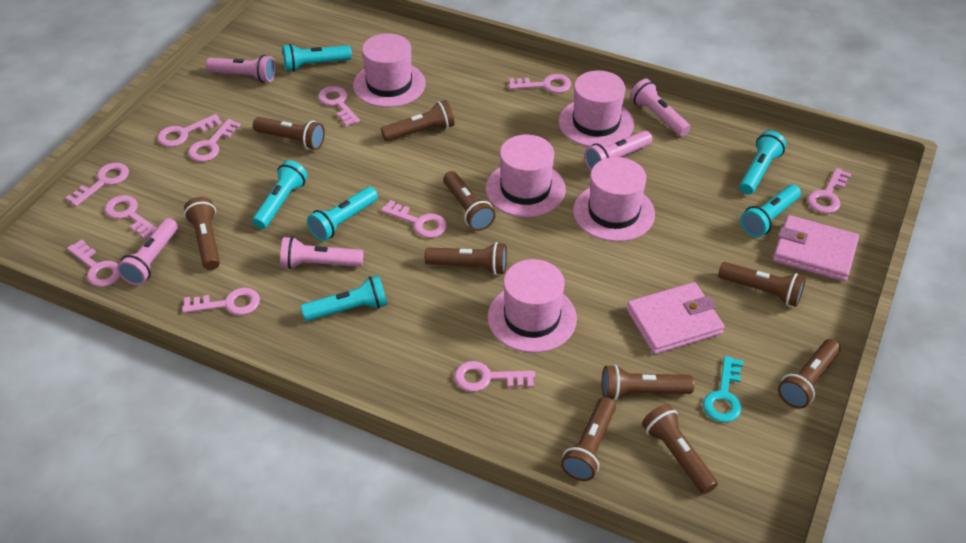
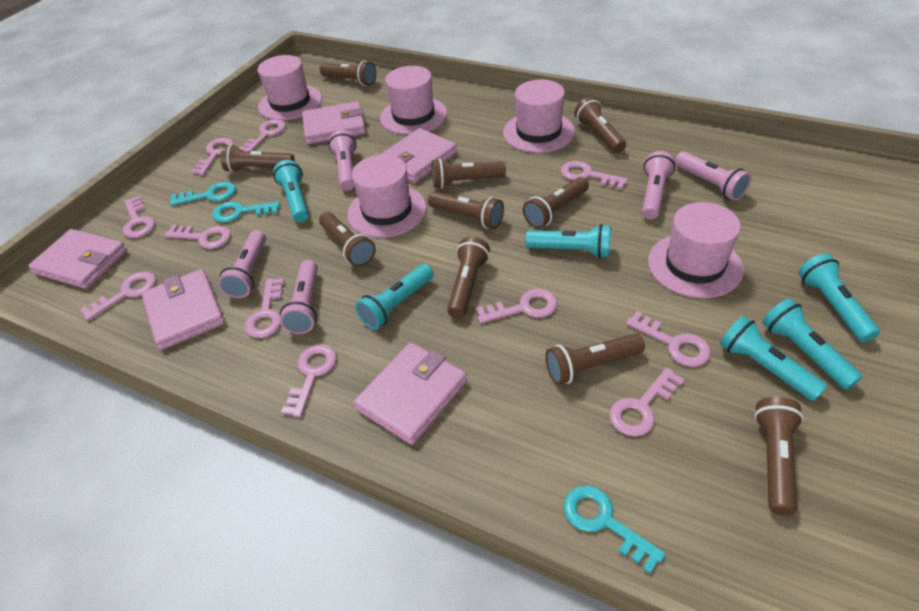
pink wallet: 2 -> 5
turquoise key: 1 -> 3

